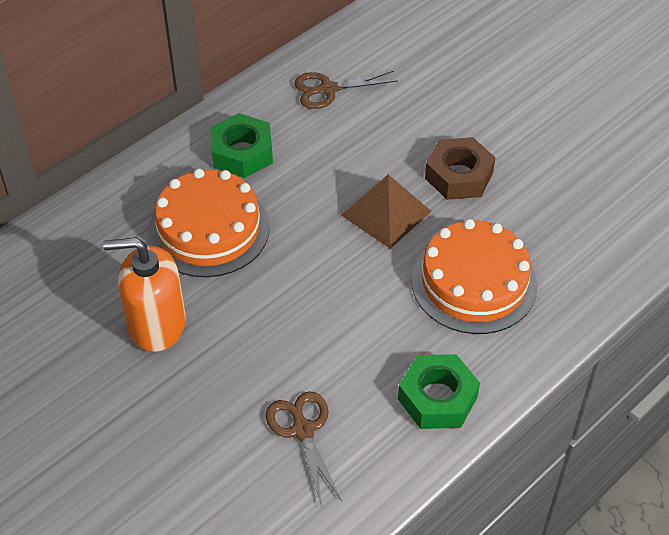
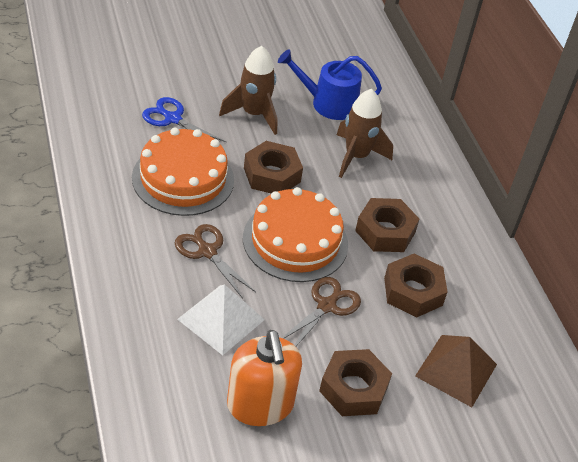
blue scissors: 0 -> 1
blue watering can: 0 -> 1
brown nut: 1 -> 4
brown rocket: 0 -> 2
green nut: 2 -> 0
white pyramid: 0 -> 1

